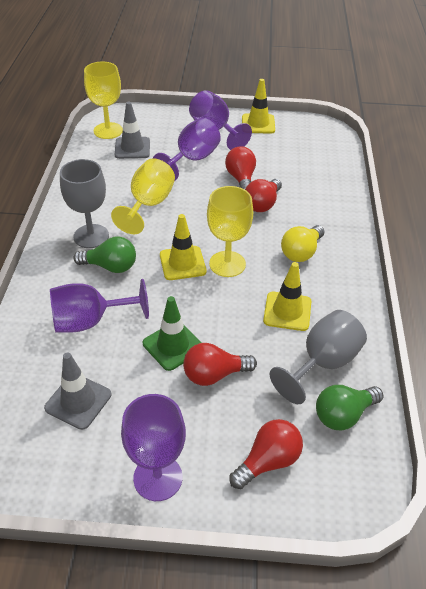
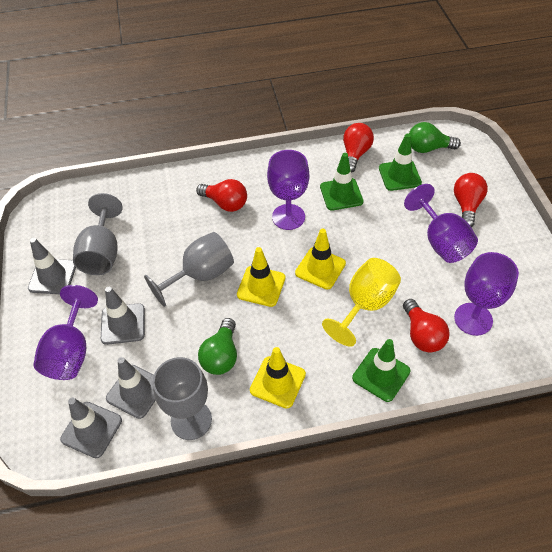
green traffic cone: 1 -> 3
grey goblet: 2 -> 3
grey traffic cone: 2 -> 4
yellow goblet: 3 -> 1
yellow light bulb: 1 -> 0

